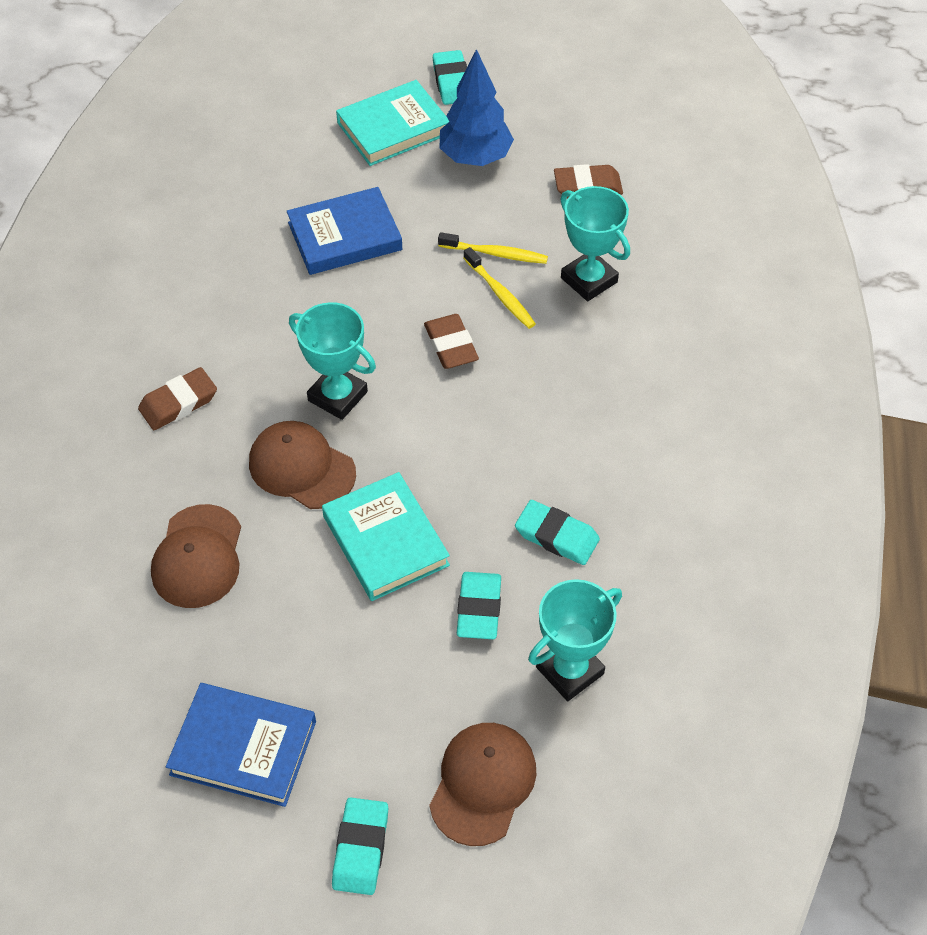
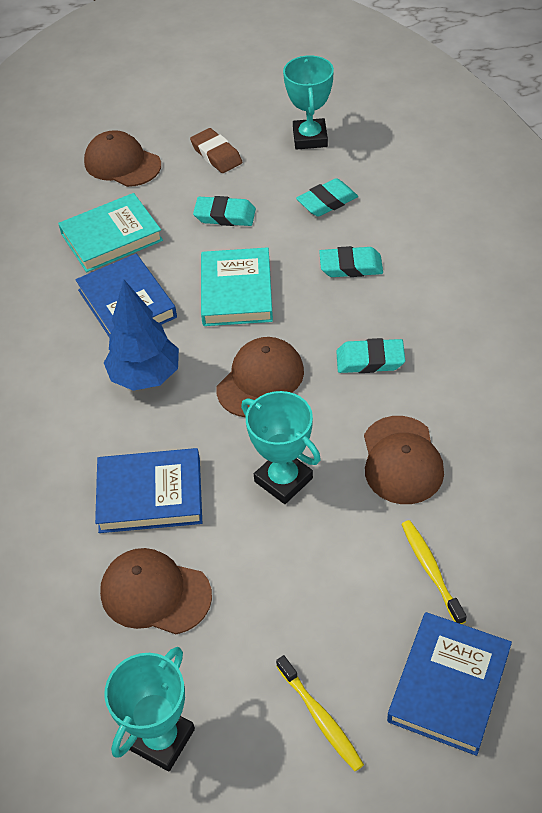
blue book: 2 -> 3
brown cap: 3 -> 4
brown eraser: 3 -> 1

